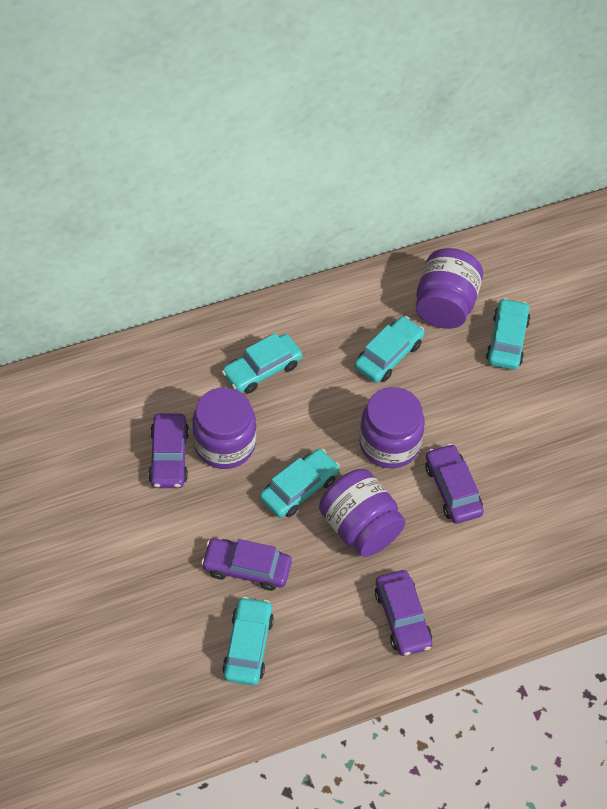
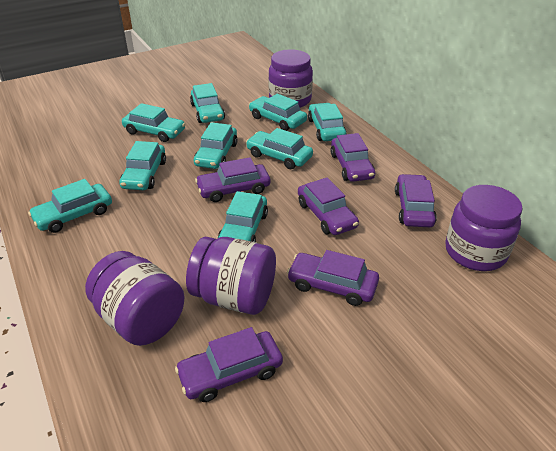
purple car: 4 -> 6
turquoise car: 5 -> 9

